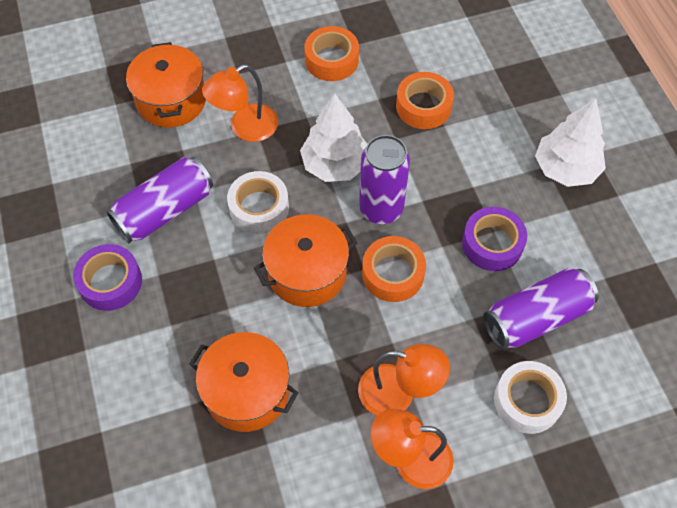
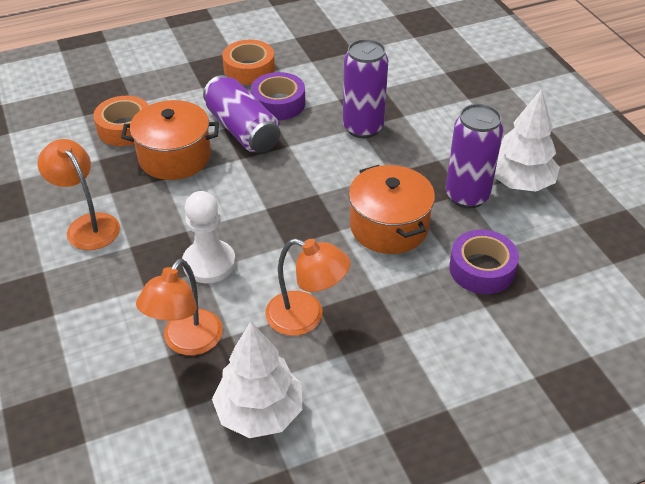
orange pot: 3 -> 2
orange tape: 3 -> 2
white pawn: 0 -> 1
white tape: 2 -> 0

